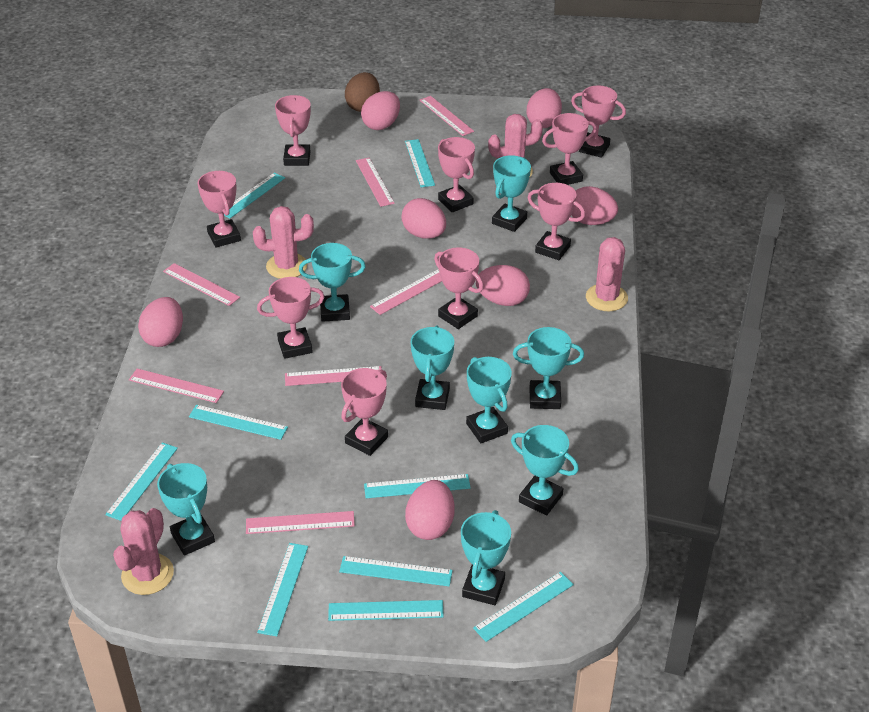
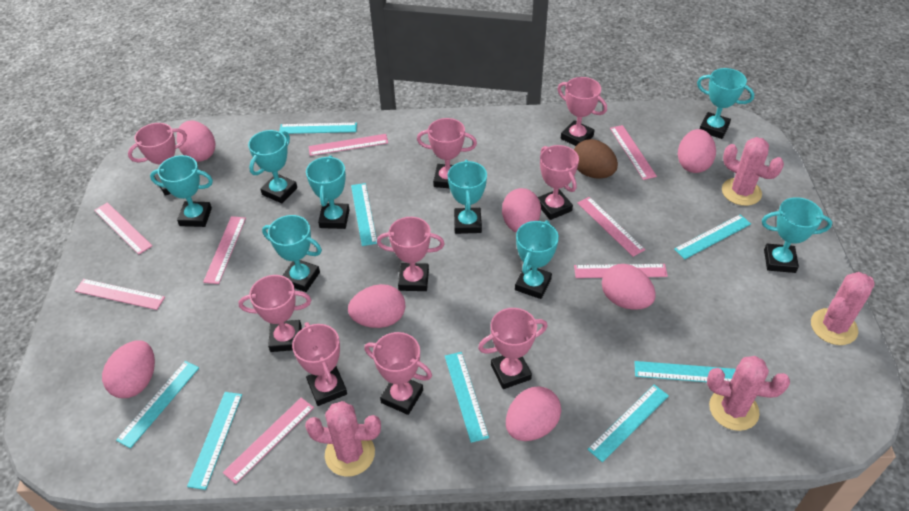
pink ruler: 7 -> 8
turquoise ruler: 9 -> 8

